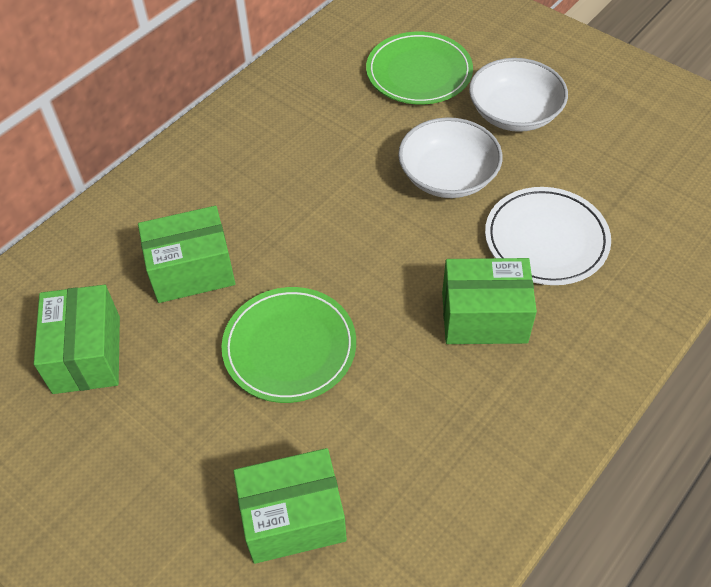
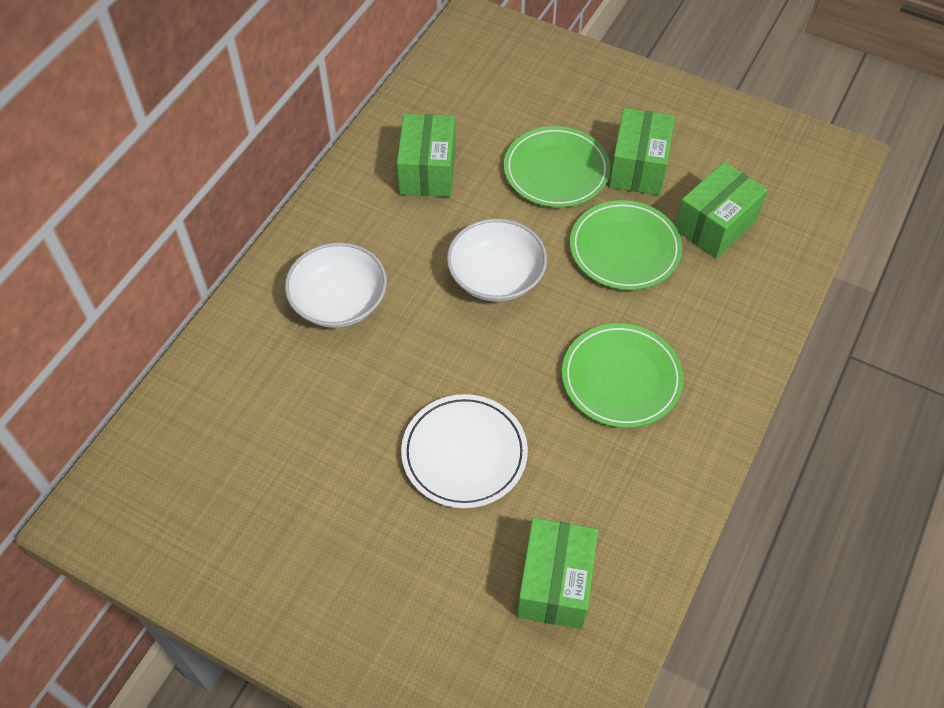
green plate: 2 -> 3

